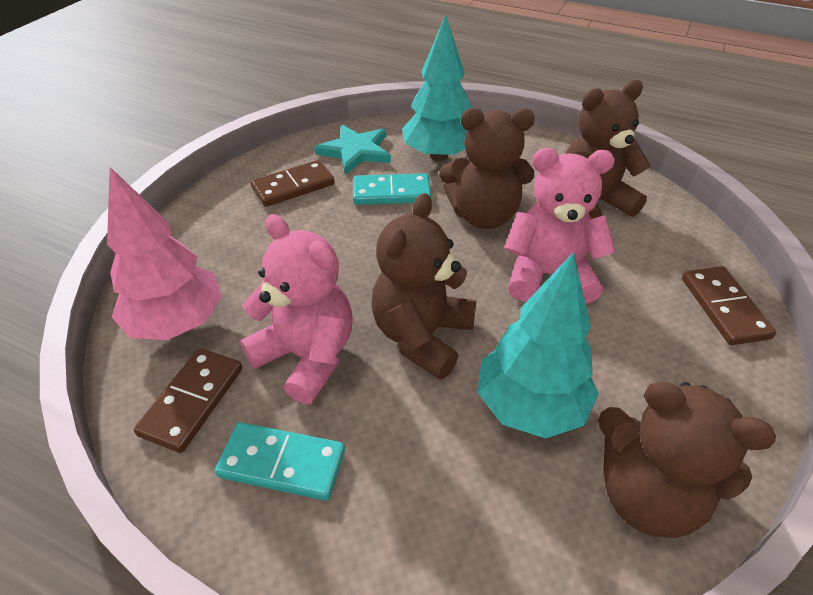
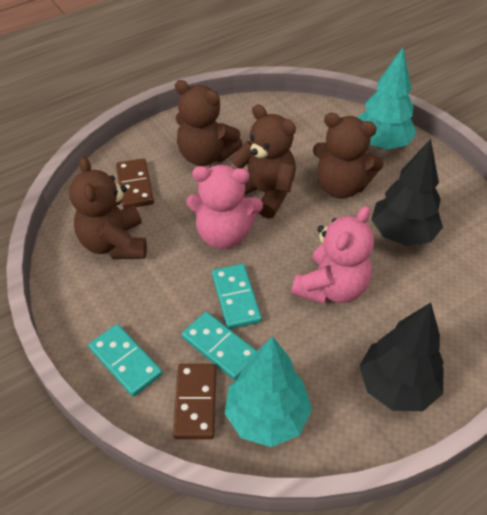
black tree: 0 -> 2
brown domino: 3 -> 2
pink tree: 1 -> 0
turquoise domino: 2 -> 3
turquoise star: 1 -> 0

